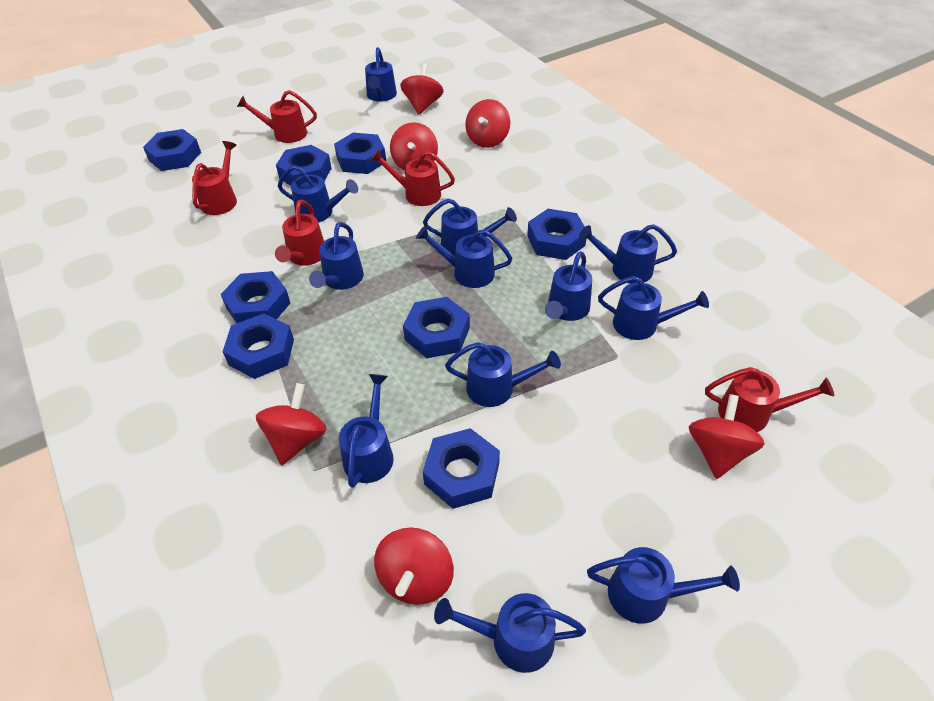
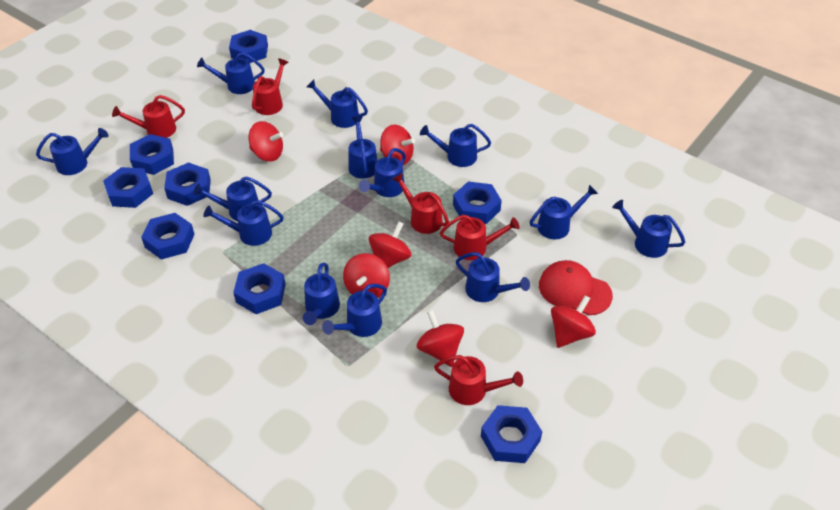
blue watering can: 12 -> 13
red cap: 0 -> 1

